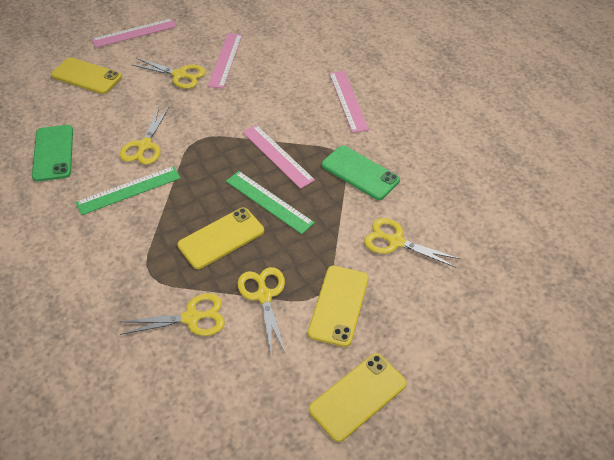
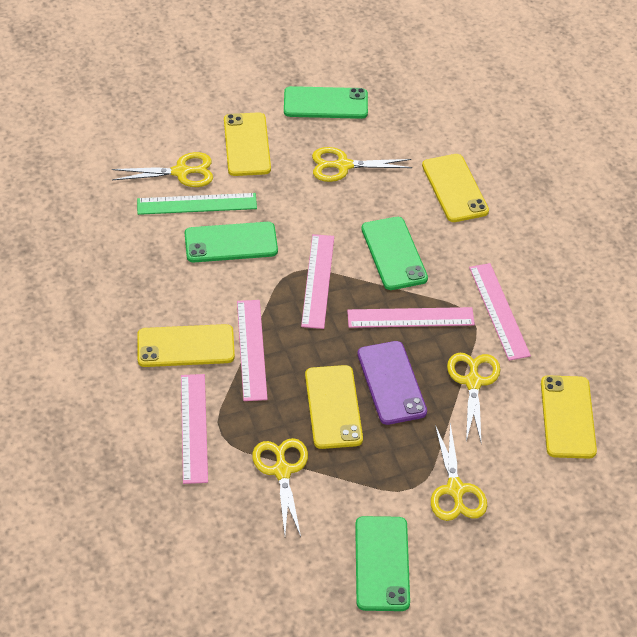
green phone: 2 -> 4
green ruler: 2 -> 1
pink ruler: 4 -> 5
purple phone: 0 -> 1
yellow phone: 4 -> 5

